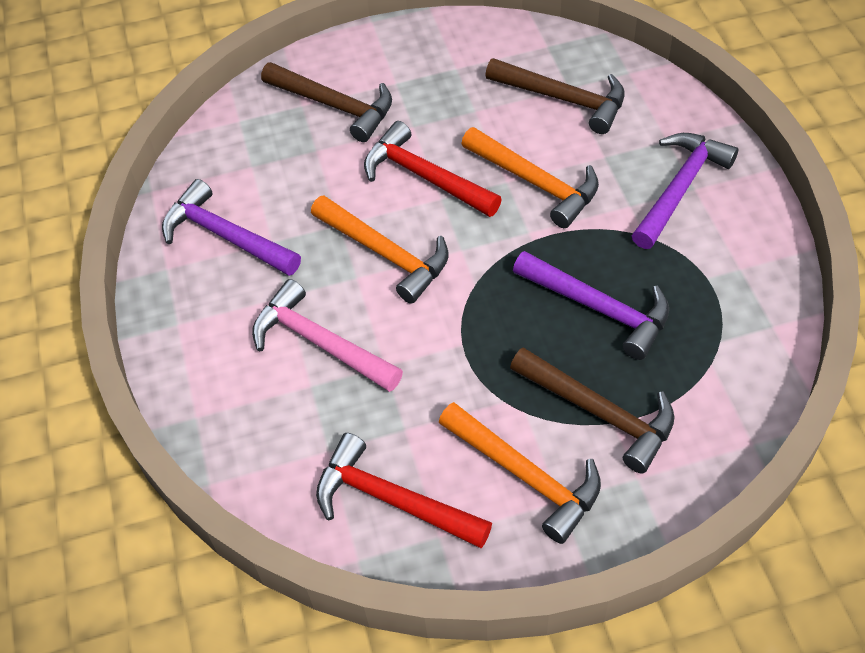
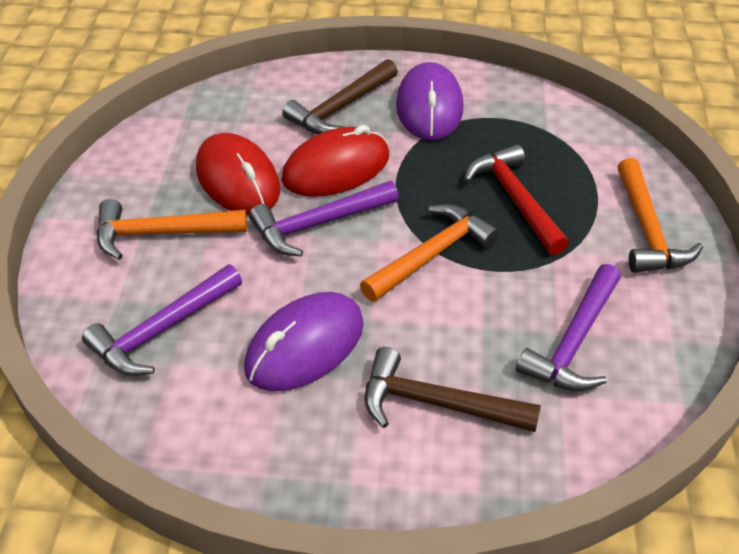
brown hammer: 3 -> 2
pink hammer: 1 -> 0
purple mouse: 0 -> 2
red hammer: 2 -> 1
red mouse: 0 -> 2

